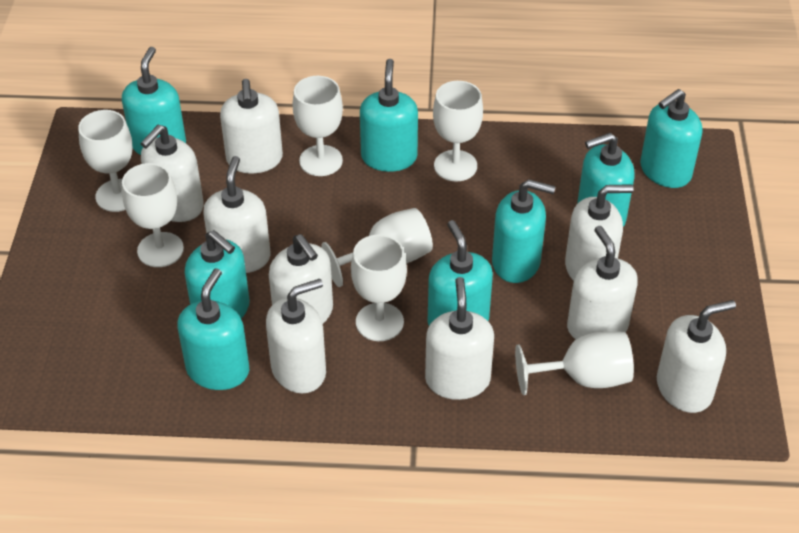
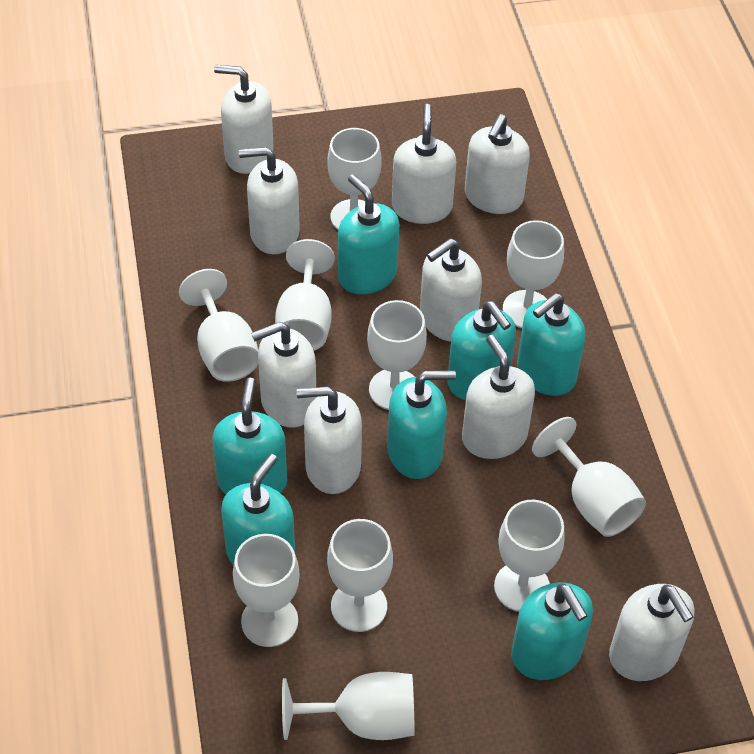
turquoise soap dispenser: 8 -> 7
white goblet: 7 -> 10

